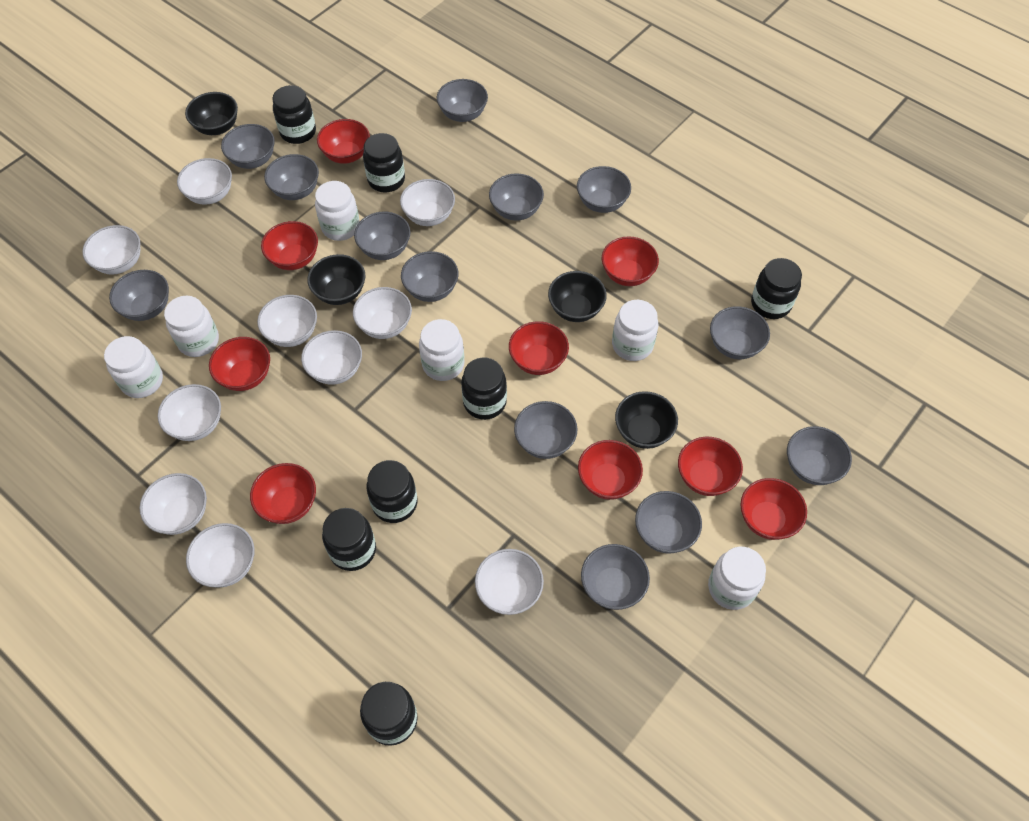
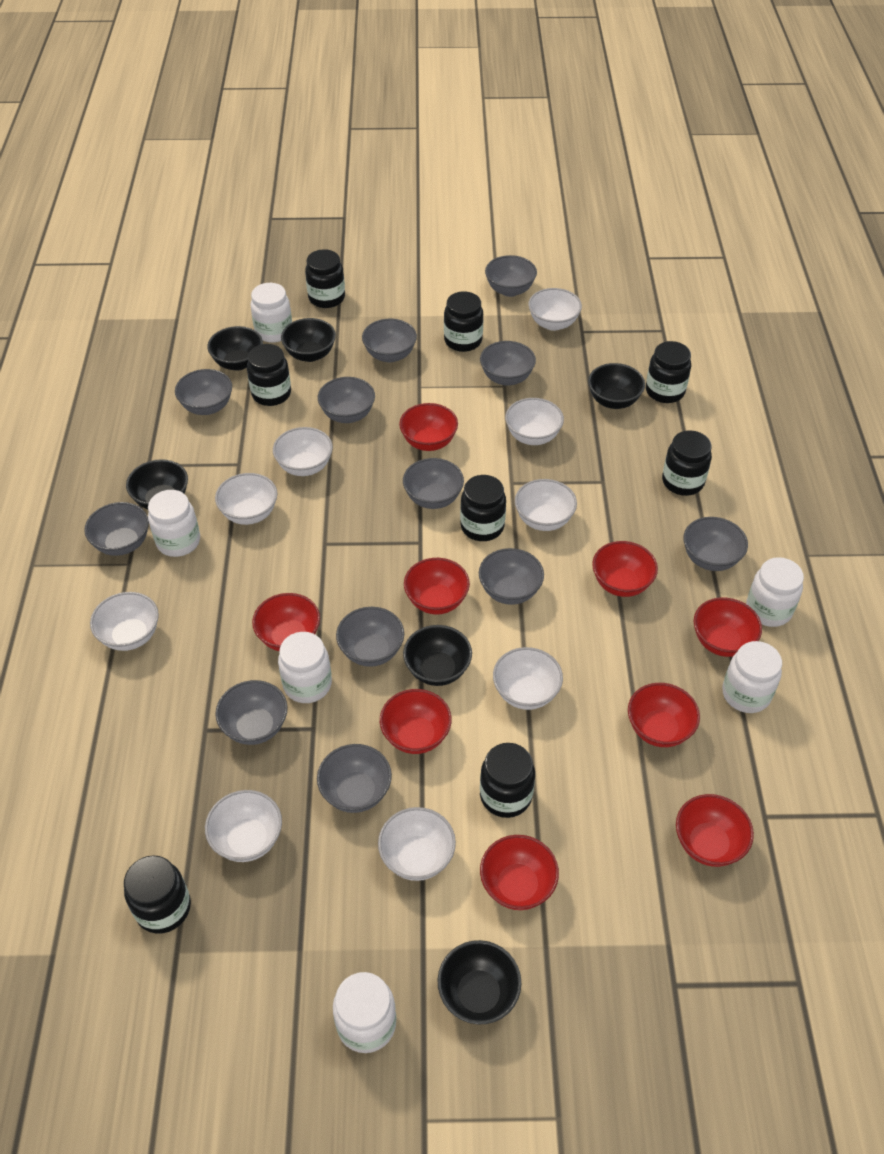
black bowl: 4 -> 6
black jar: 7 -> 8
grey bowl: 13 -> 12
white bowl: 10 -> 9

